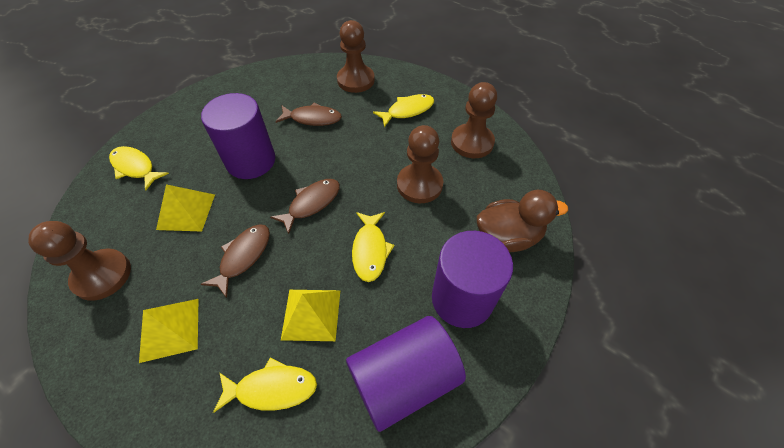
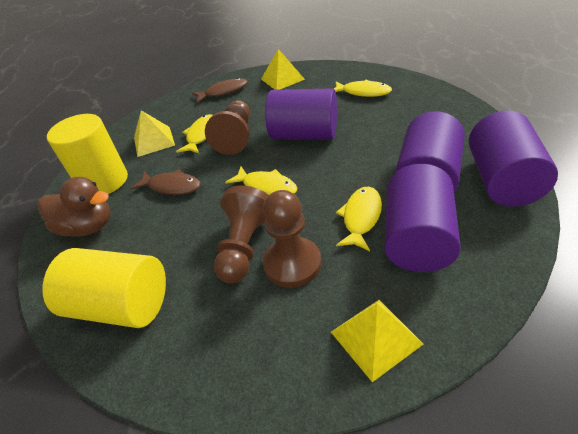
brown fish: 3 -> 2
brown pawn: 4 -> 3
purple cylinder: 3 -> 4
yellow cylinder: 0 -> 2

